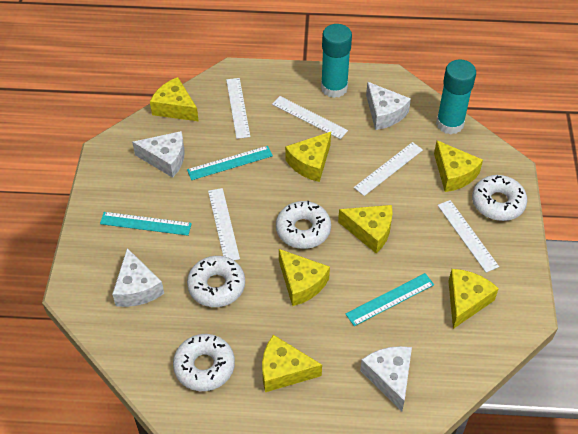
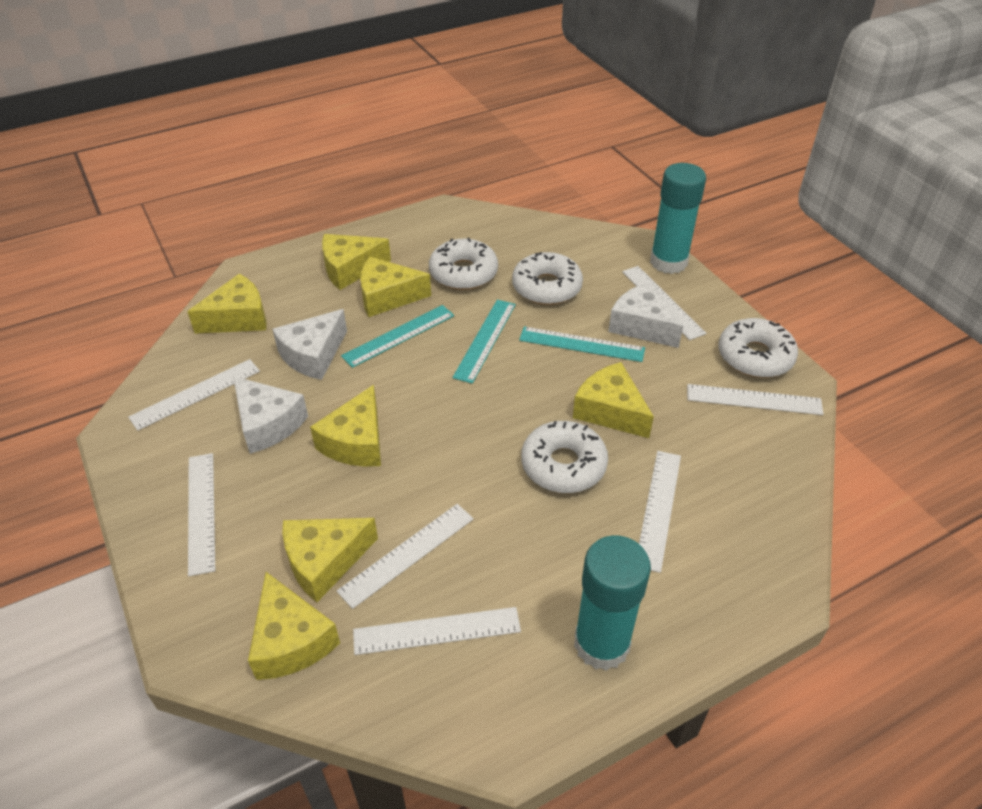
white cheese: 4 -> 3
white ruler: 5 -> 7

